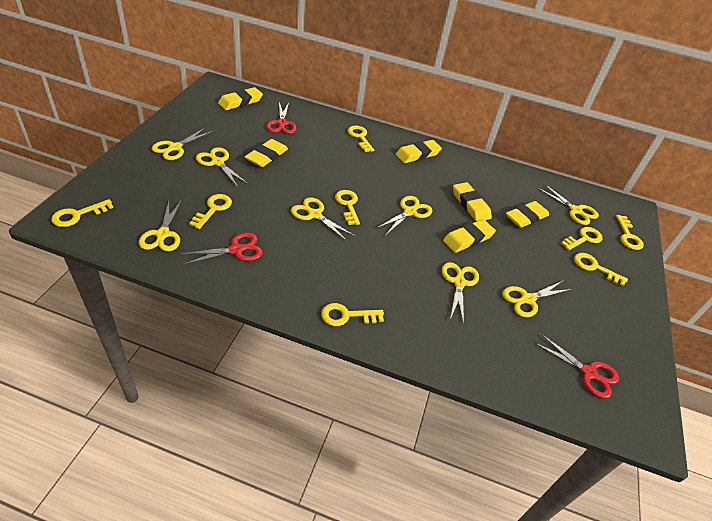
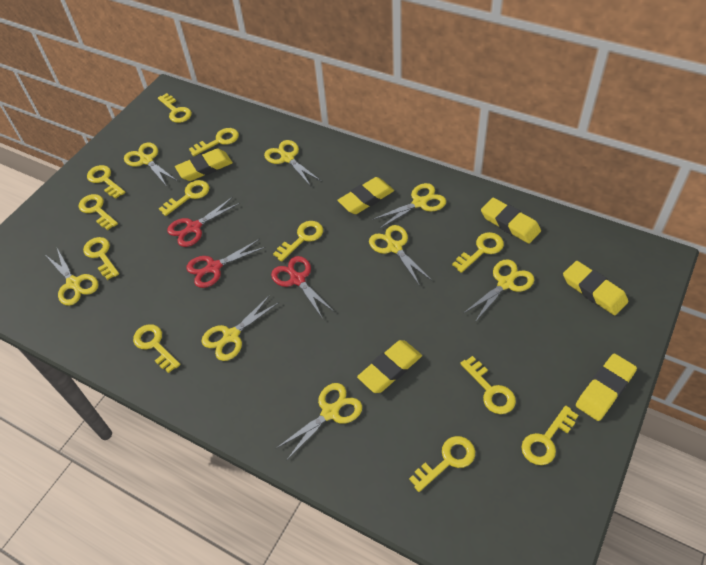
yellow key: 8 -> 12

